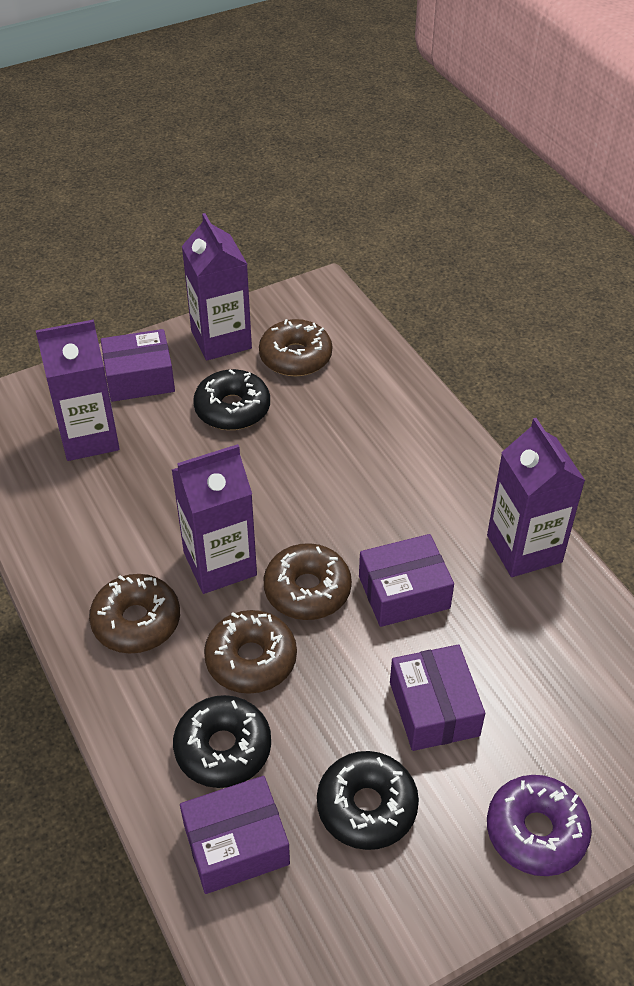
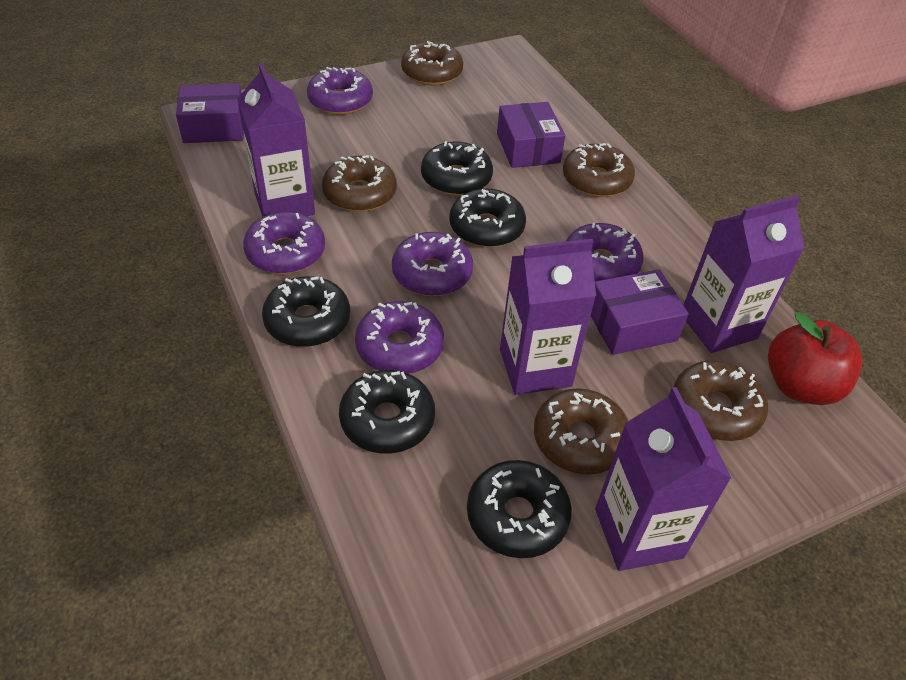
black donut: 3 -> 5
brown donut: 4 -> 5
purple box: 4 -> 3
purple donut: 1 -> 5
red apple: 0 -> 1

